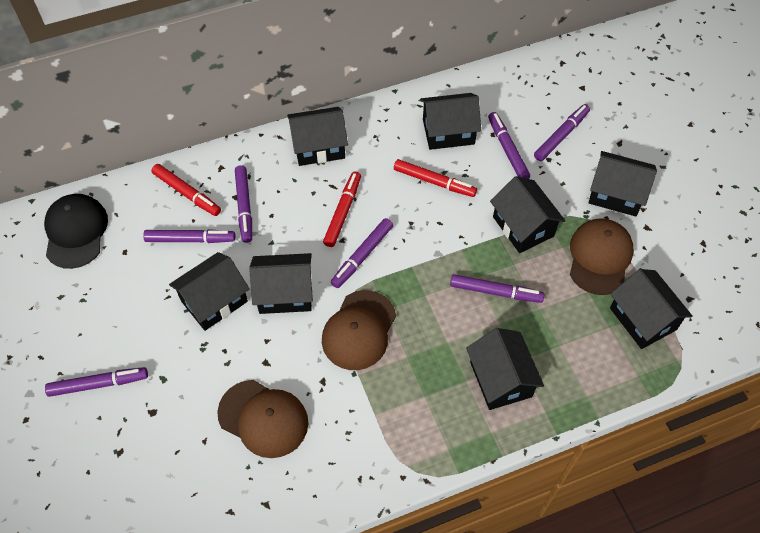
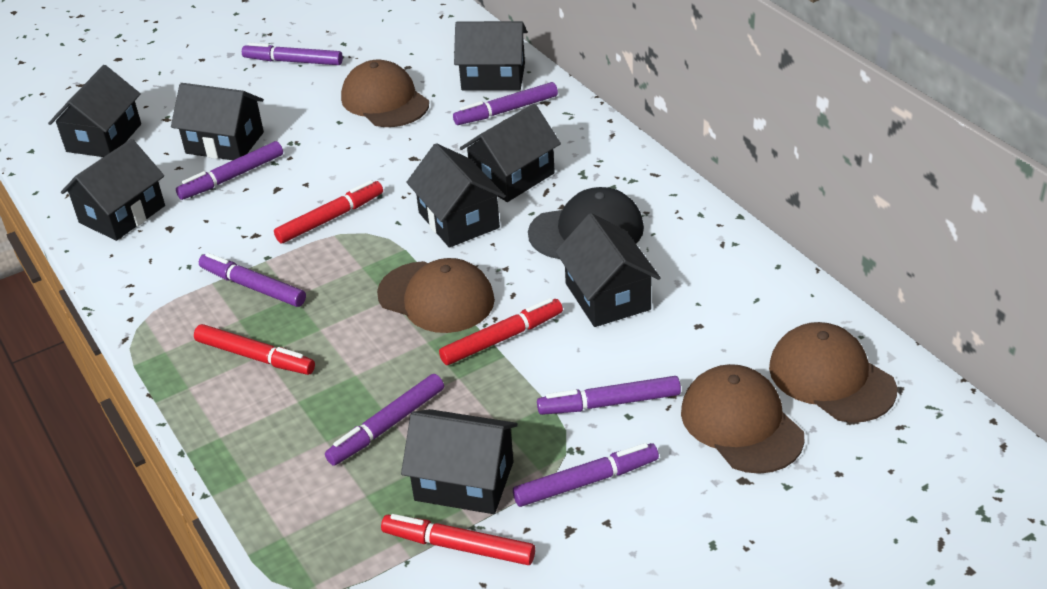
brown cap: 3 -> 4
red marker: 3 -> 4

